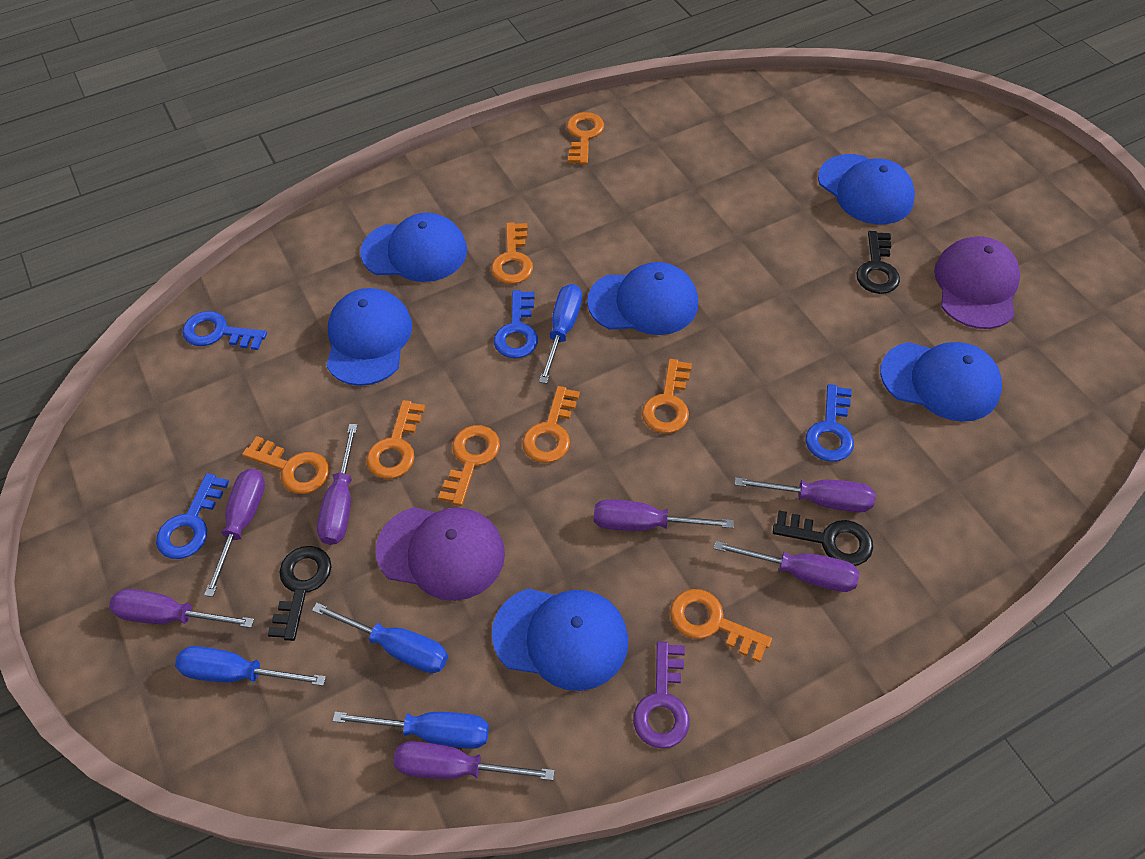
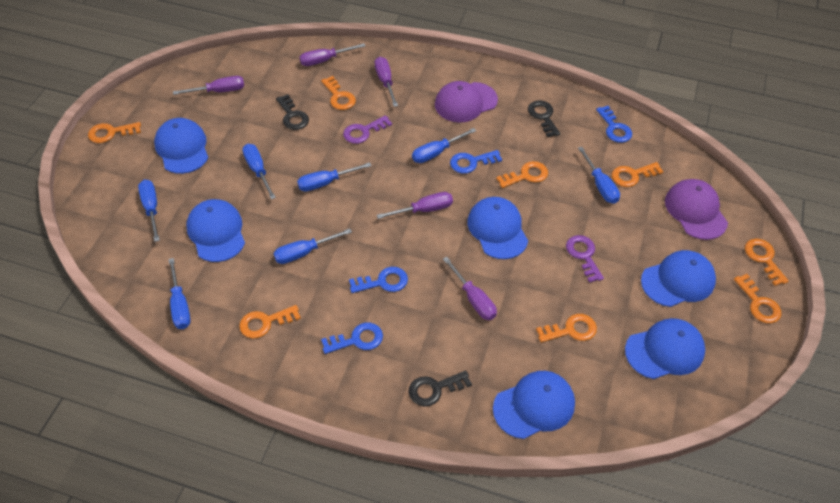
blue screwdriver: 4 -> 7
purple key: 1 -> 2
purple screwdriver: 7 -> 5

